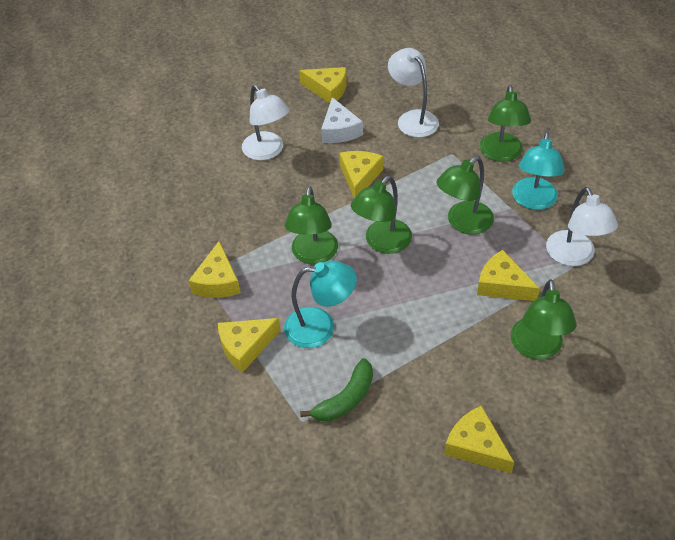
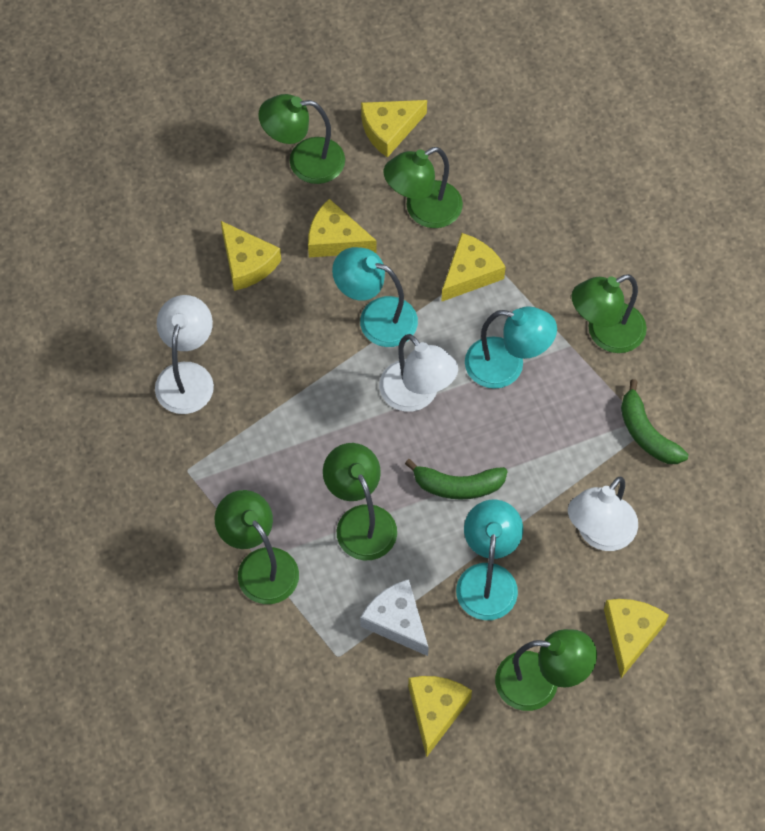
green banana: 1 -> 2
green lamp: 5 -> 6
turquoise lamp: 2 -> 3

